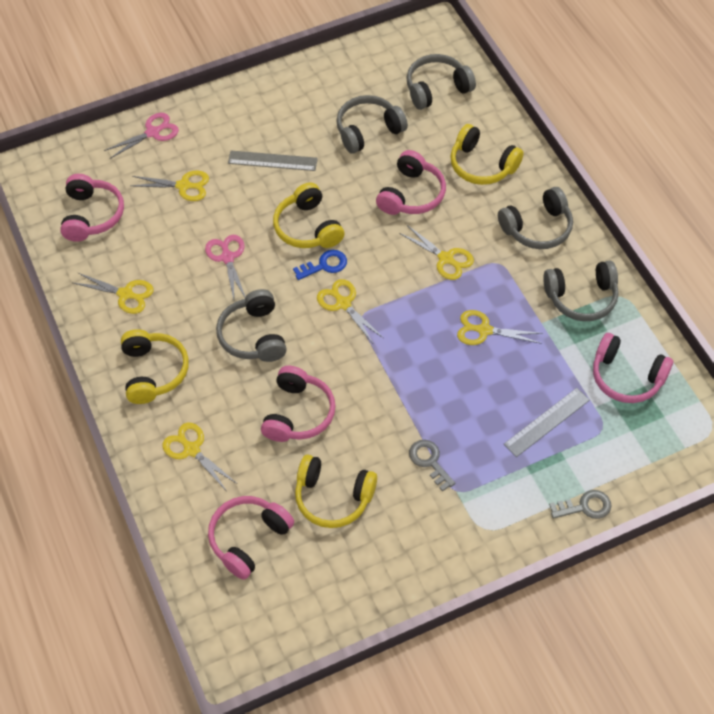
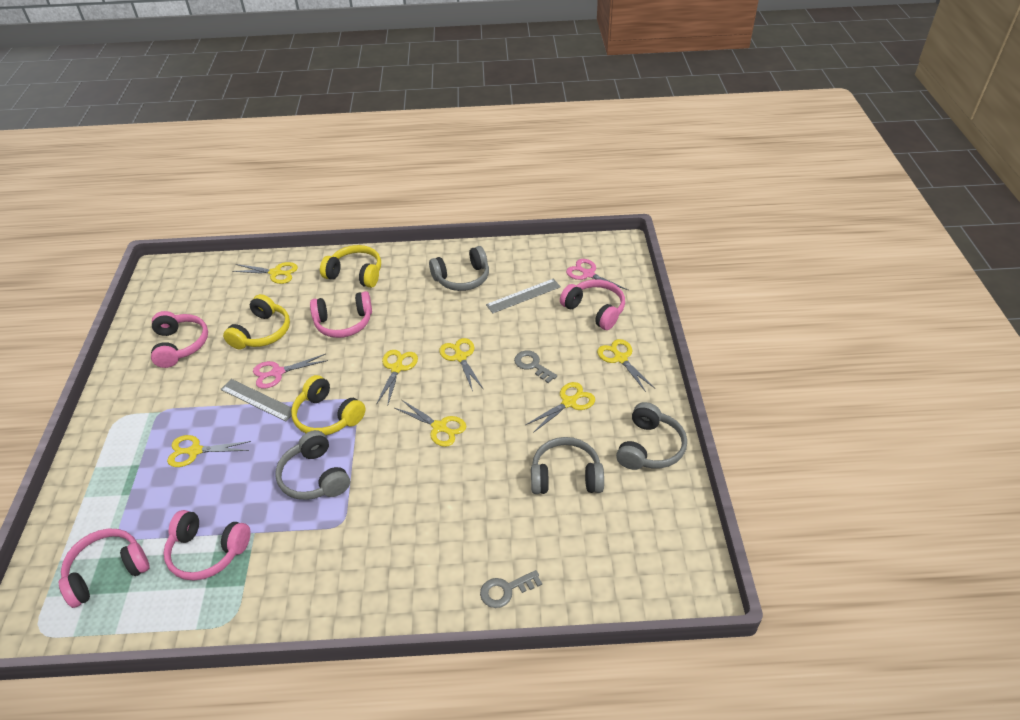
blue key: 1 -> 0
grey headphones: 5 -> 4
yellow headphones: 4 -> 3
yellow scissors: 6 -> 7

